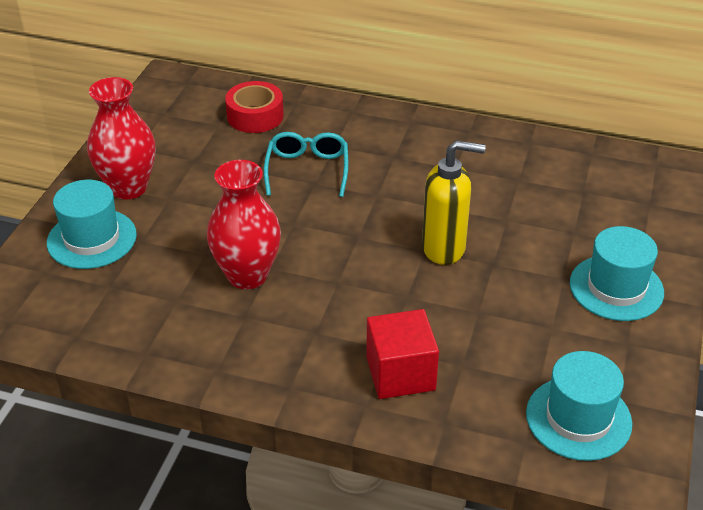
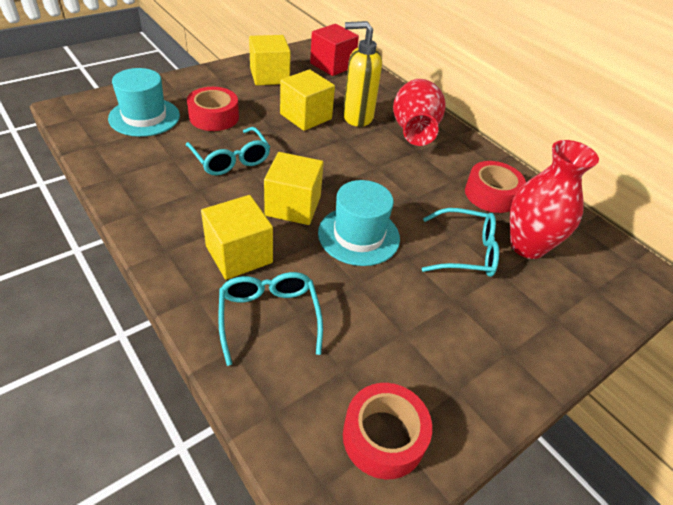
red tape: 1 -> 3
turquoise glasses: 1 -> 3
turquoise hat: 3 -> 2
yellow cube: 0 -> 4

